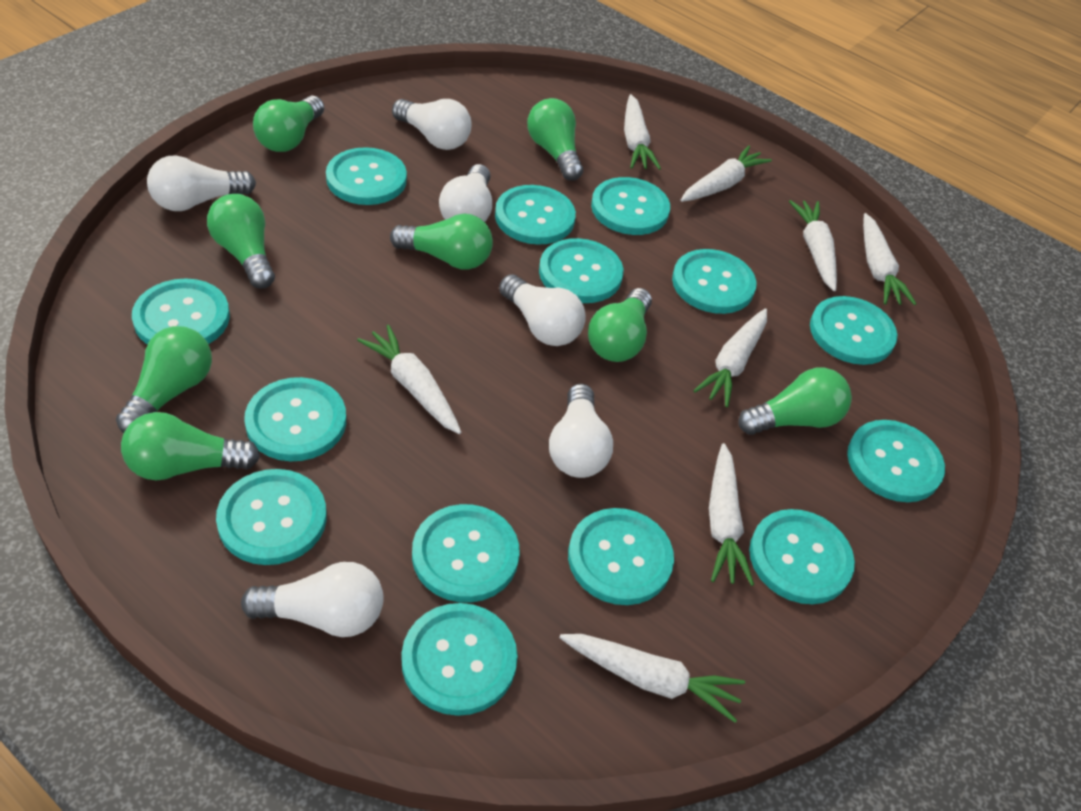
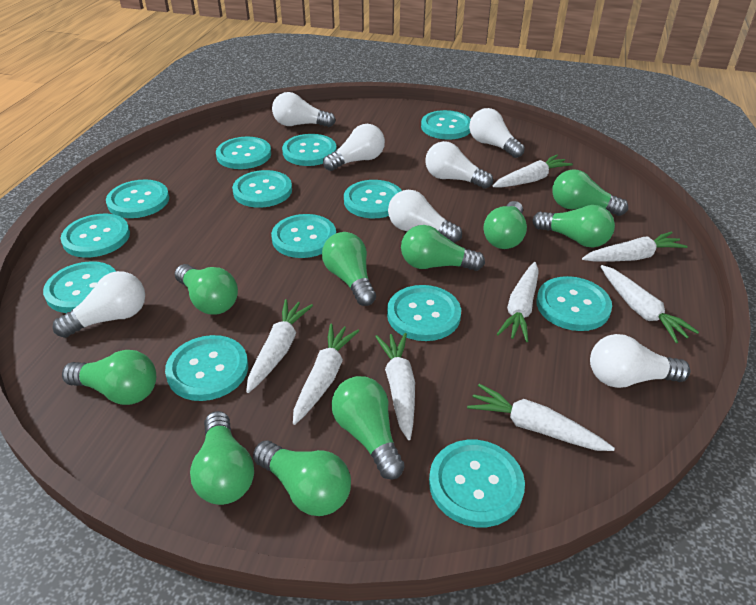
green light bulb: 8 -> 10
turquoise button: 14 -> 13
white light bulb: 6 -> 7

